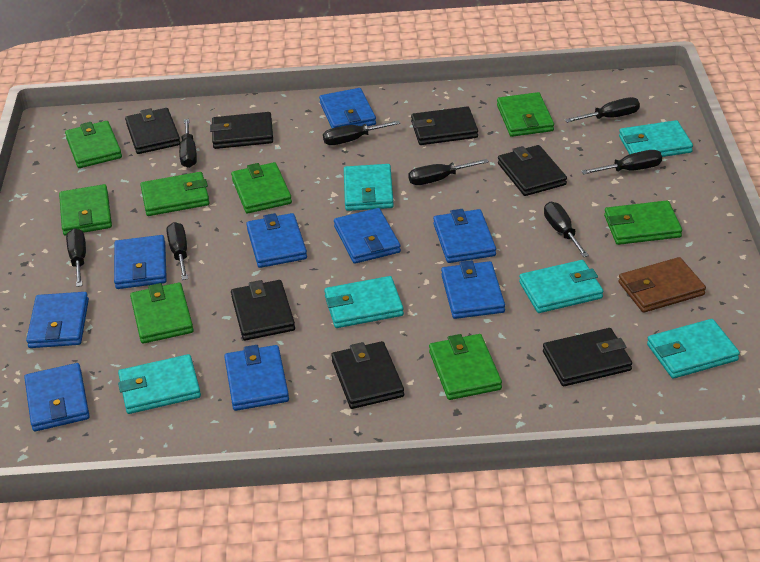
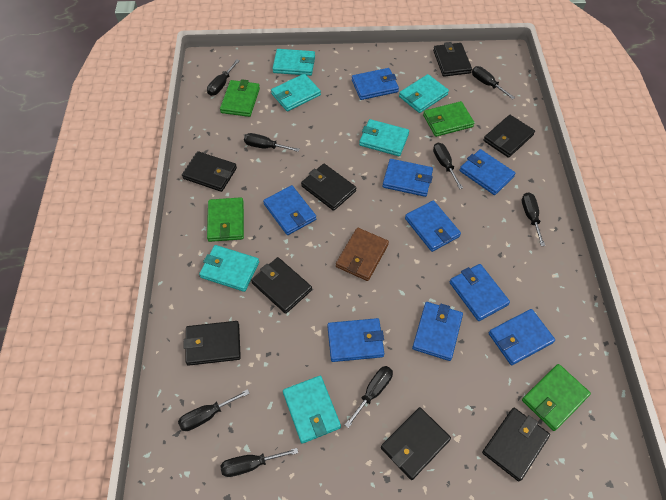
black wallet: 7 -> 8
green wallet: 8 -> 4

